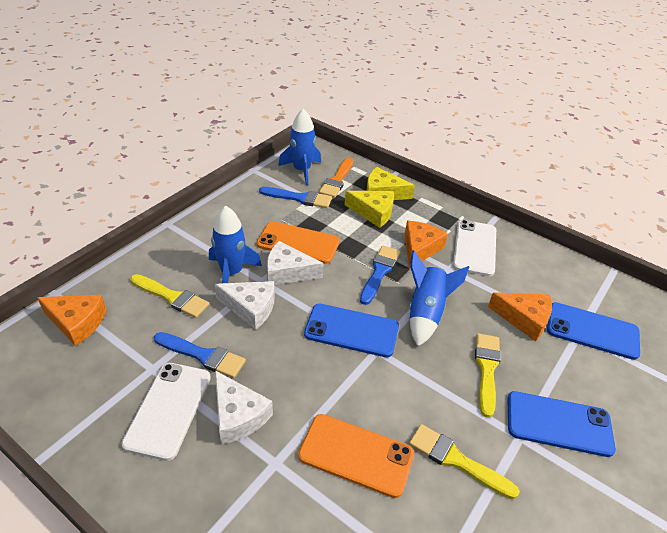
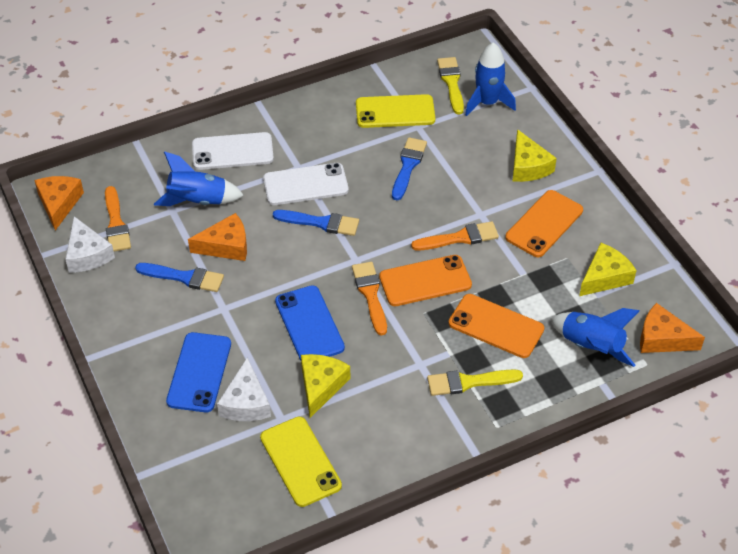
blue phone: 3 -> 2
orange brush: 1 -> 3
orange phone: 2 -> 3
white cheese: 3 -> 2
yellow brush: 3 -> 2
yellow cheese: 2 -> 3
yellow phone: 0 -> 2

